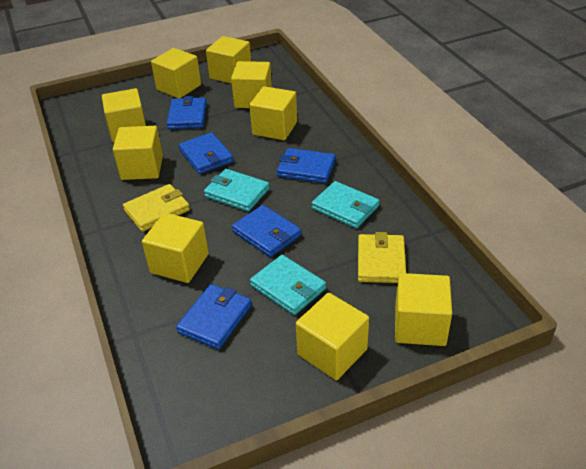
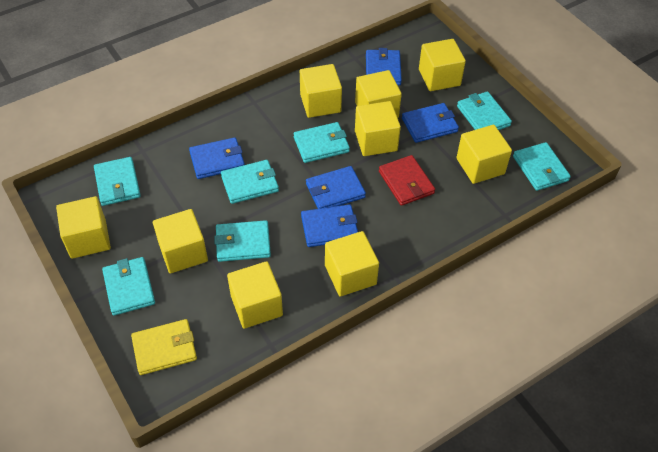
red wallet: 0 -> 1
turquoise wallet: 3 -> 7
yellow wallet: 2 -> 1

